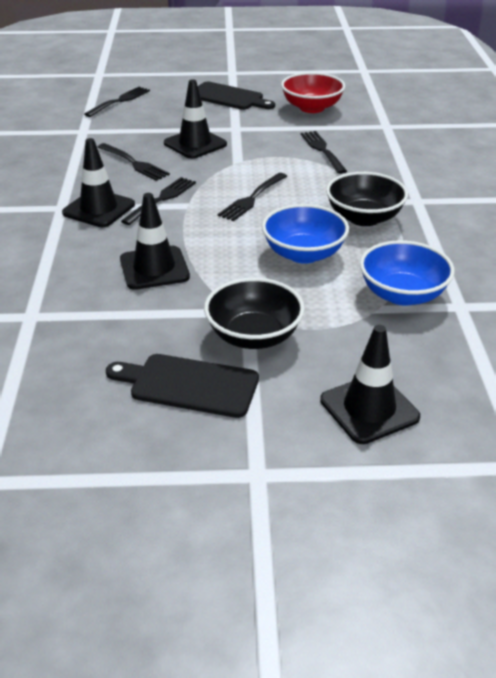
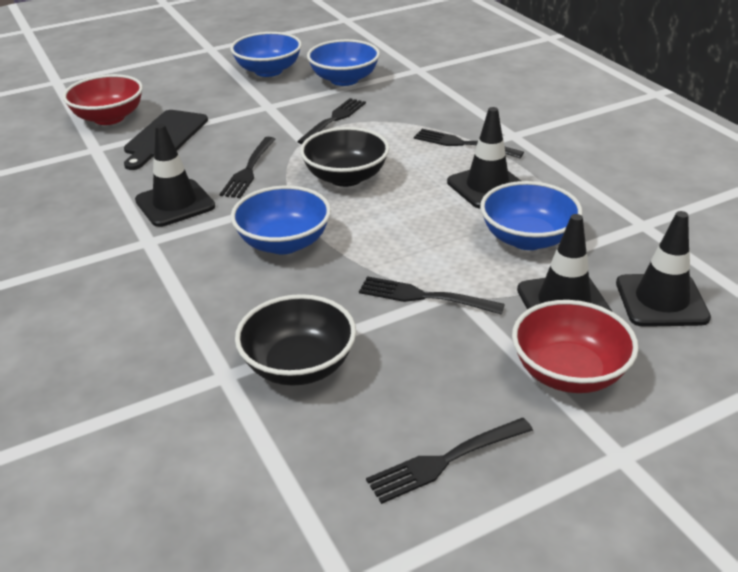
black cutting board: 2 -> 1
blue bowl: 2 -> 4
red bowl: 1 -> 2

